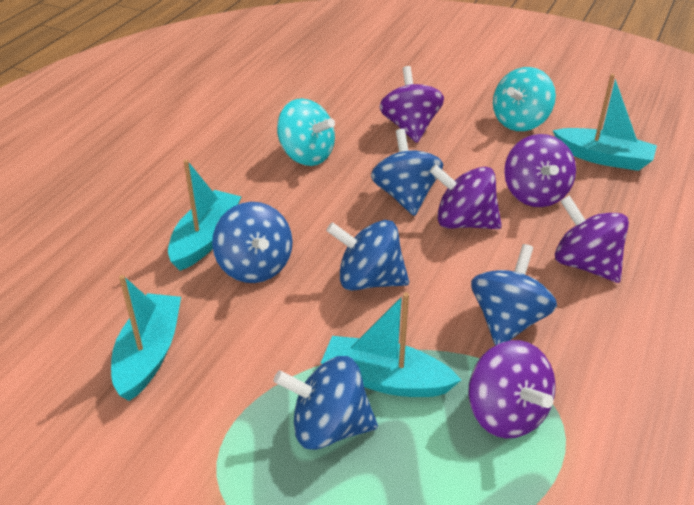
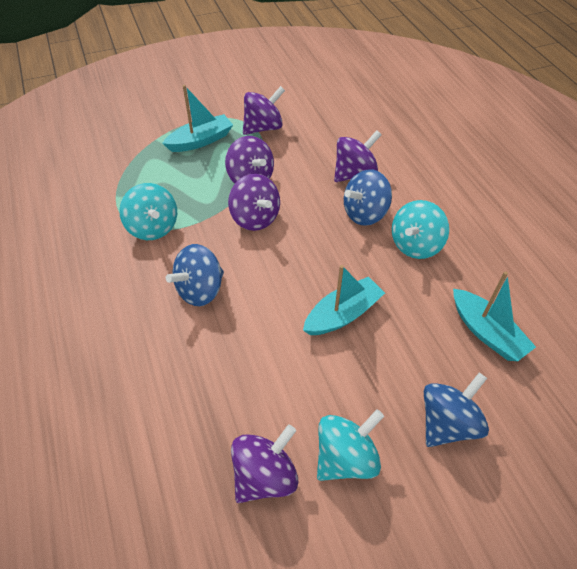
blue spinning top: 5 -> 3
turquoise boat: 4 -> 3
turquoise spinning top: 2 -> 3

